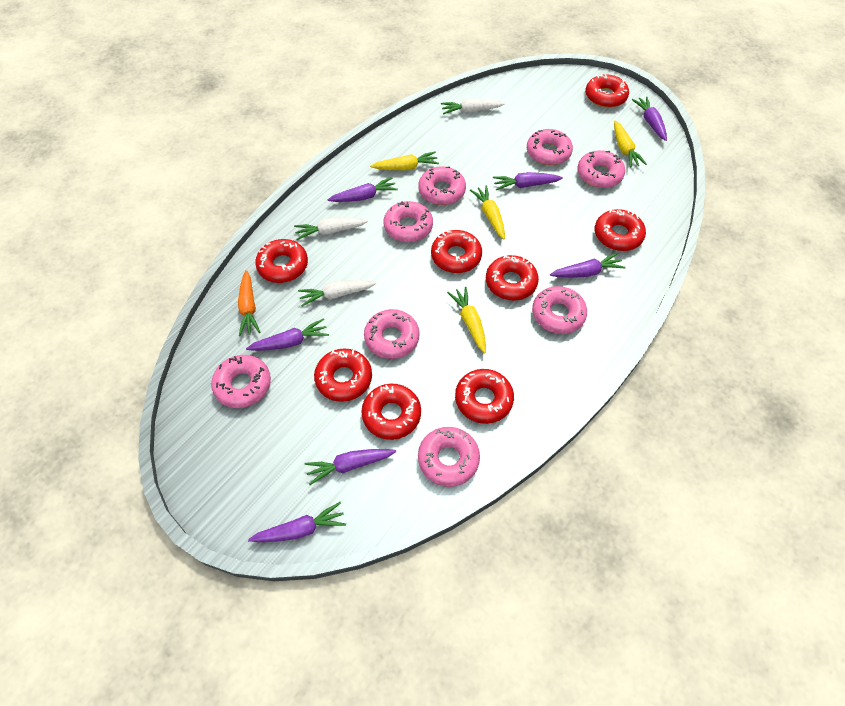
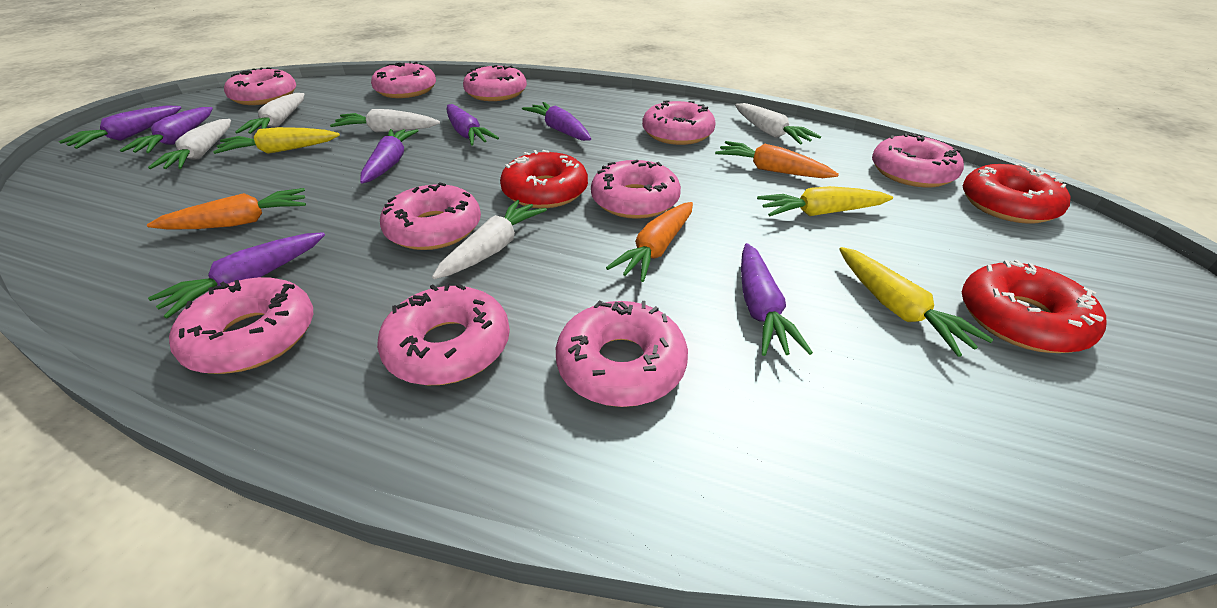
orange carrot: 1 -> 3
pink donut: 8 -> 10
red donut: 8 -> 3
white carrot: 3 -> 5
yellow carrot: 4 -> 3

